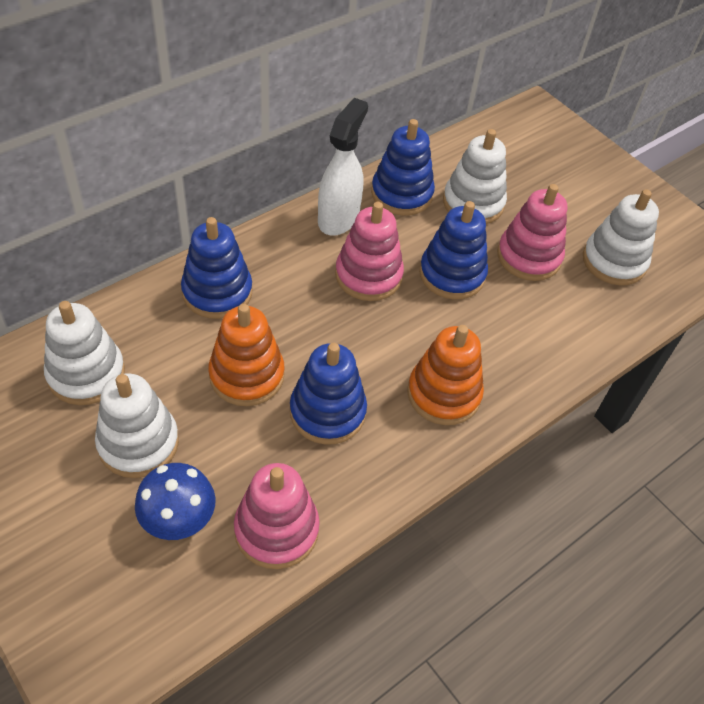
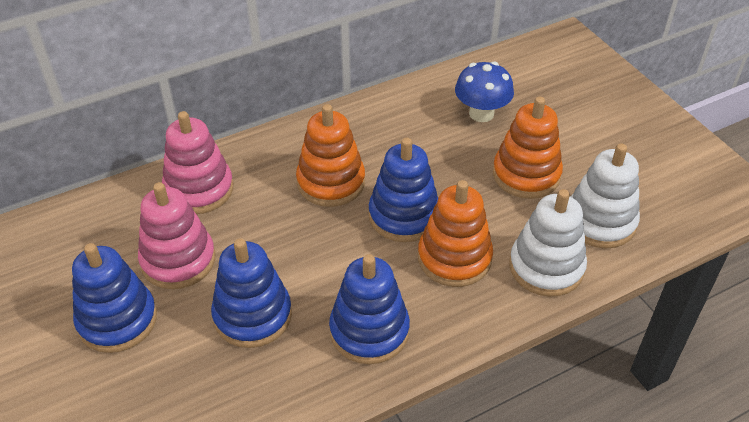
orange stacking toy: 2 -> 3
pink stacking toy: 3 -> 2
white spray bottle: 1 -> 0
white stacking toy: 4 -> 2

